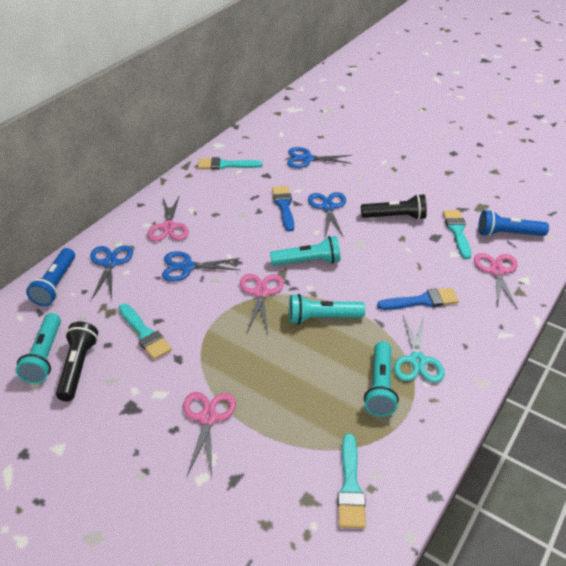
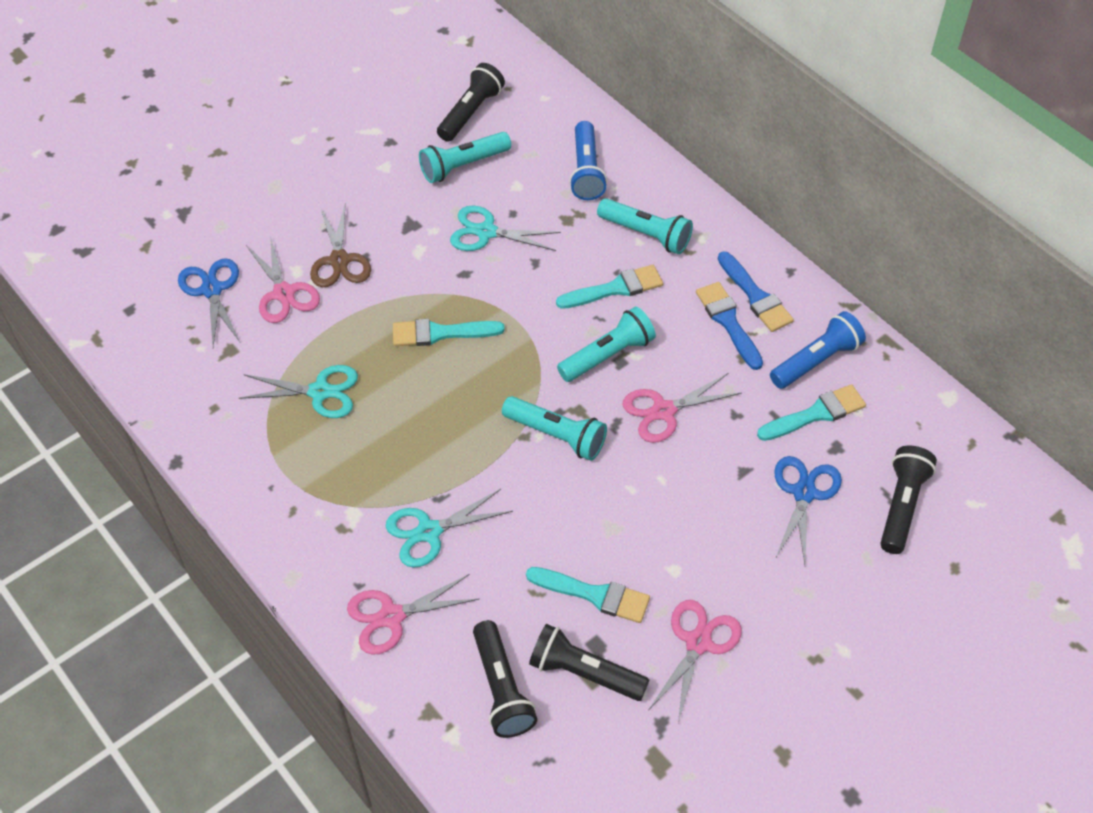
black flashlight: 2 -> 4
blue scissors: 4 -> 2
brown scissors: 0 -> 1
turquoise scissors: 1 -> 3

